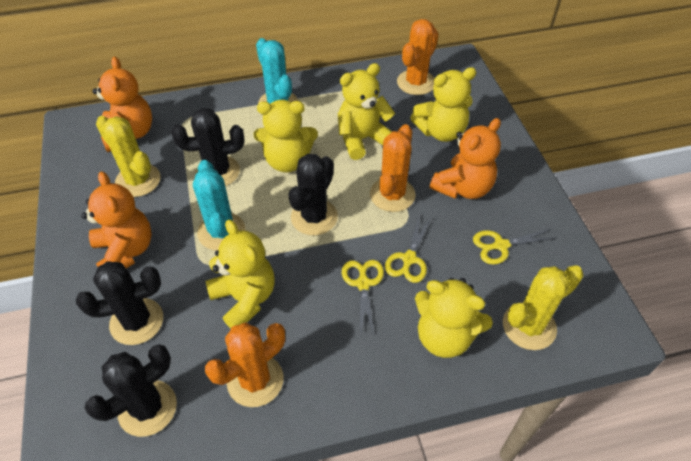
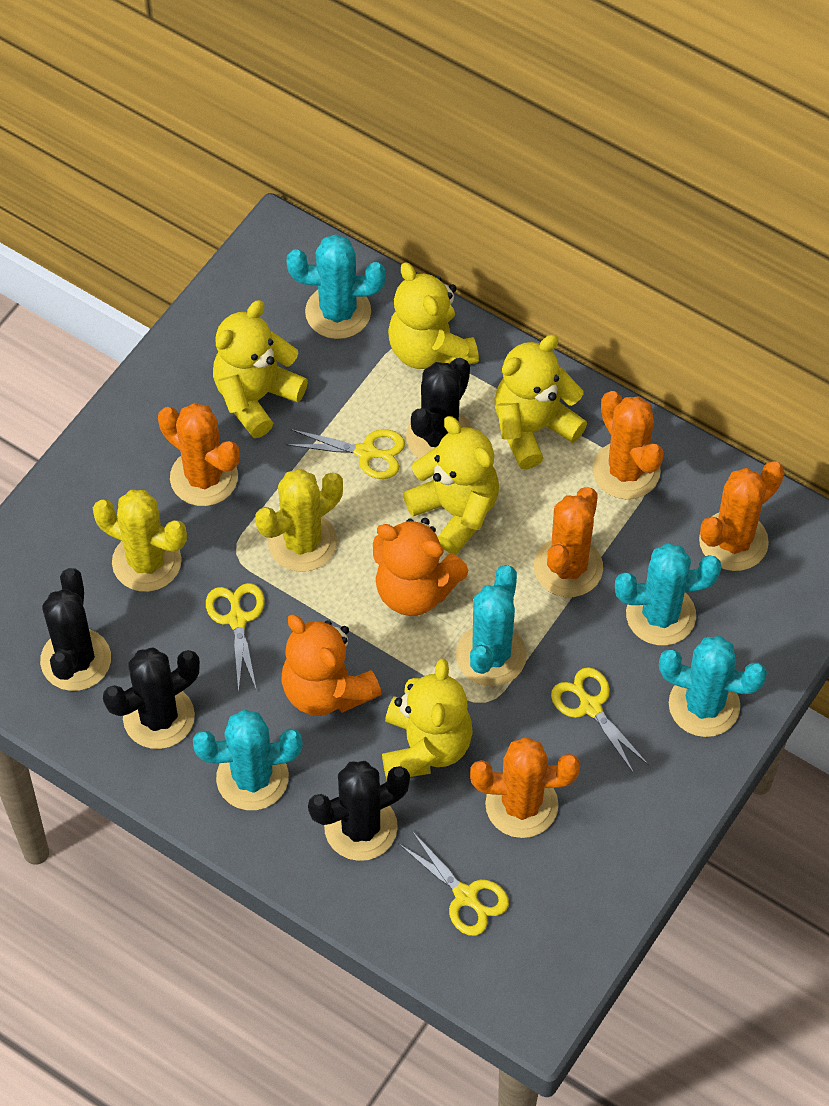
orange cactus: 3 -> 5
orange teddy bear: 3 -> 2
turquoise cactus: 2 -> 5
yellow scissors: 3 -> 4

